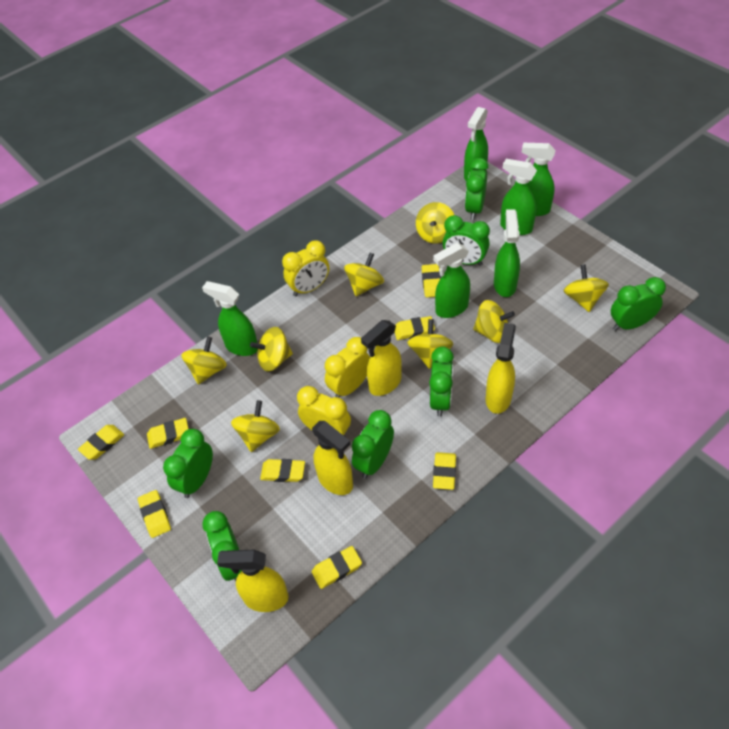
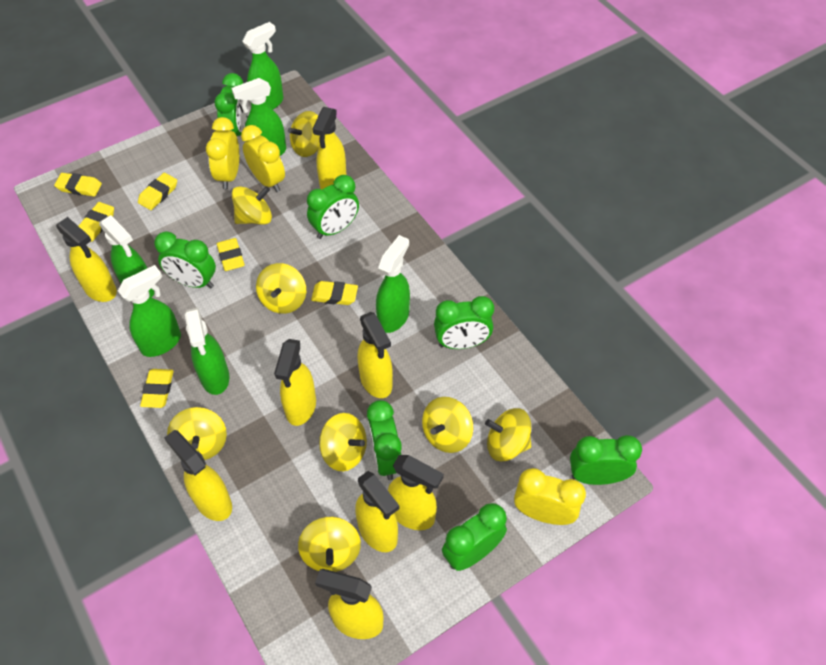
yellow eraser: 8 -> 6
yellow spray bottle: 4 -> 8

